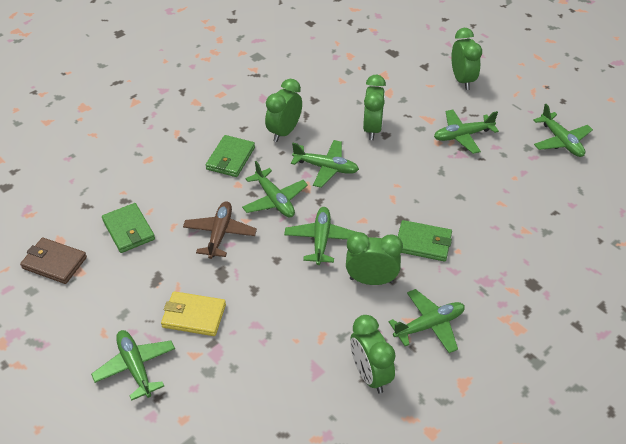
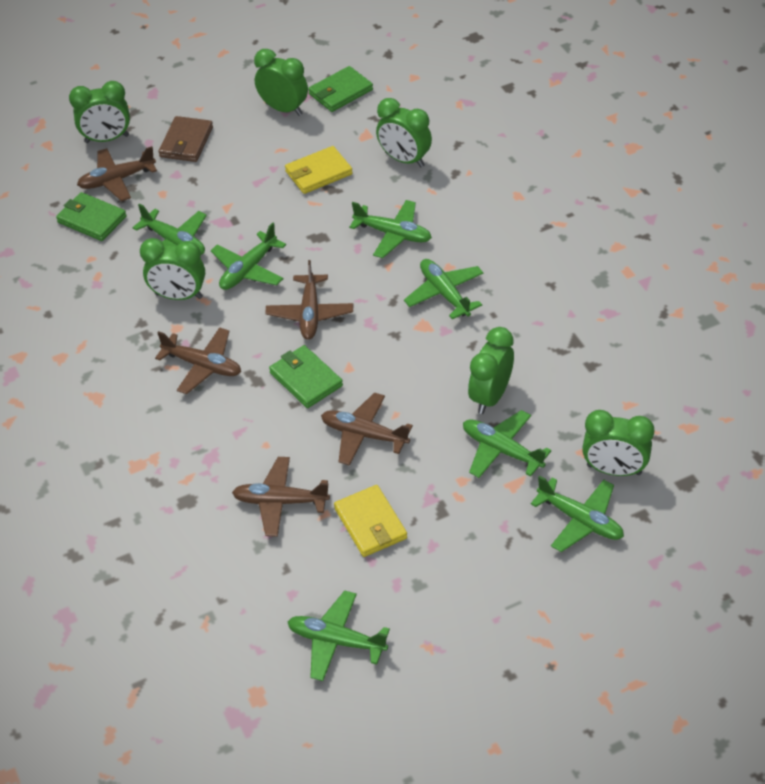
brown plane: 1 -> 5
green clock: 5 -> 6
yellow wallet: 1 -> 2

